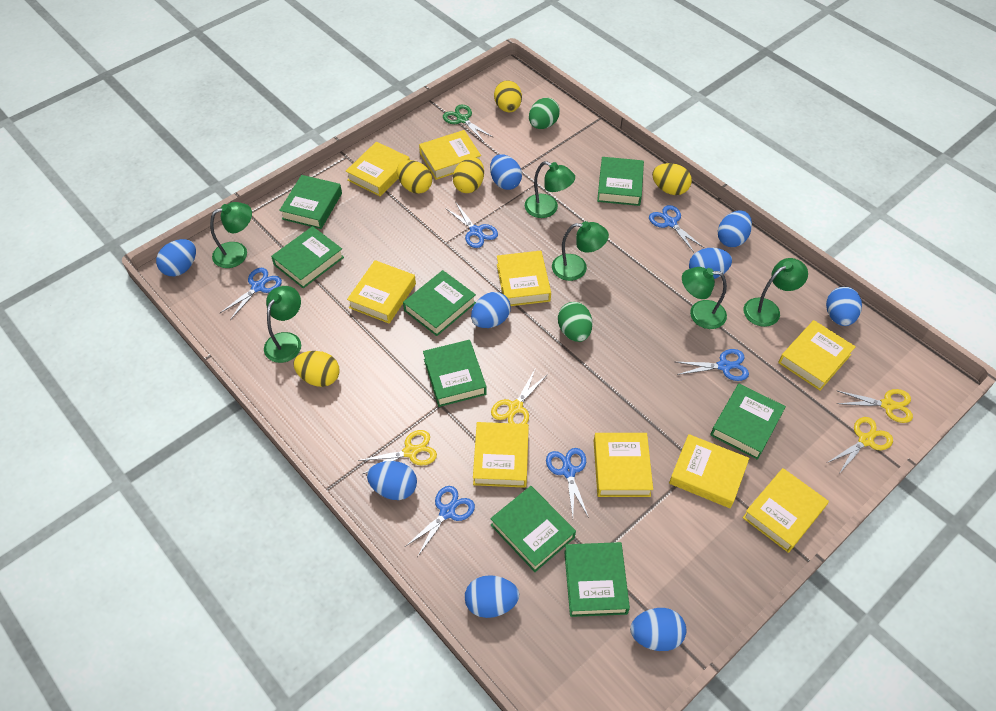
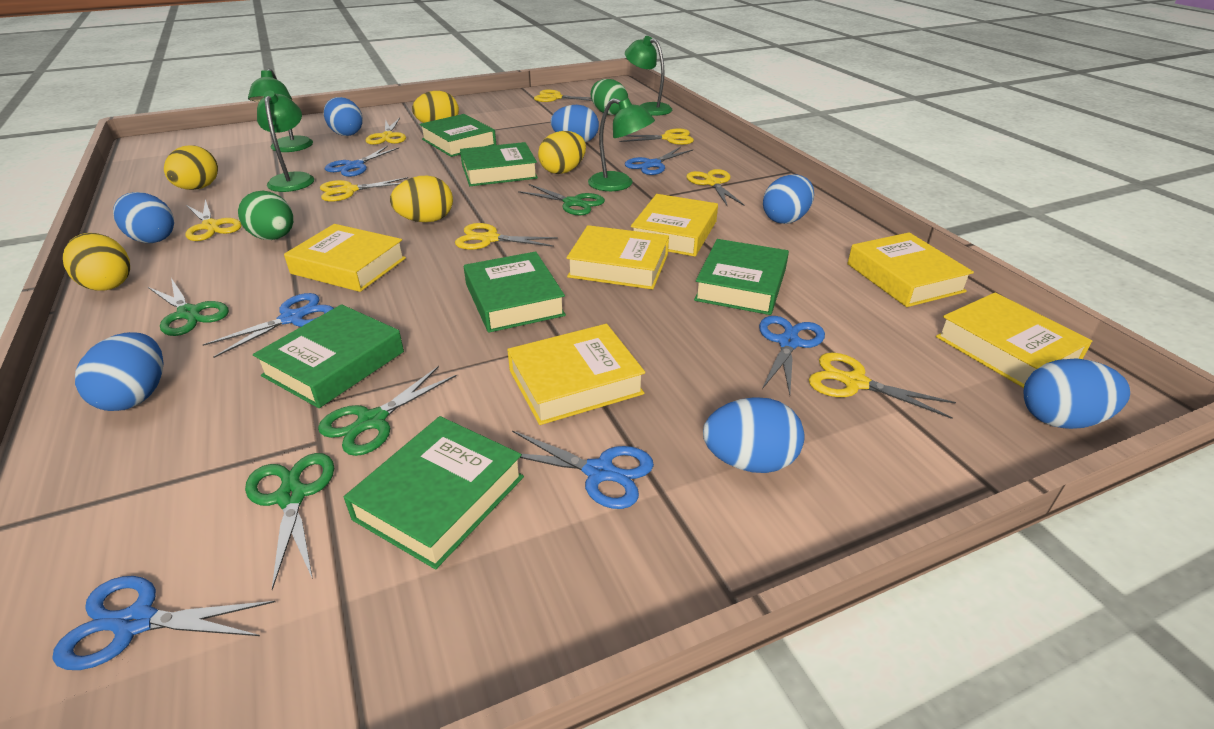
blue egg: 9 -> 7
green book: 8 -> 6
green lamp: 6 -> 4
green scissors: 1 -> 4
yellow book: 9 -> 6
yellow scissors: 4 -> 8

